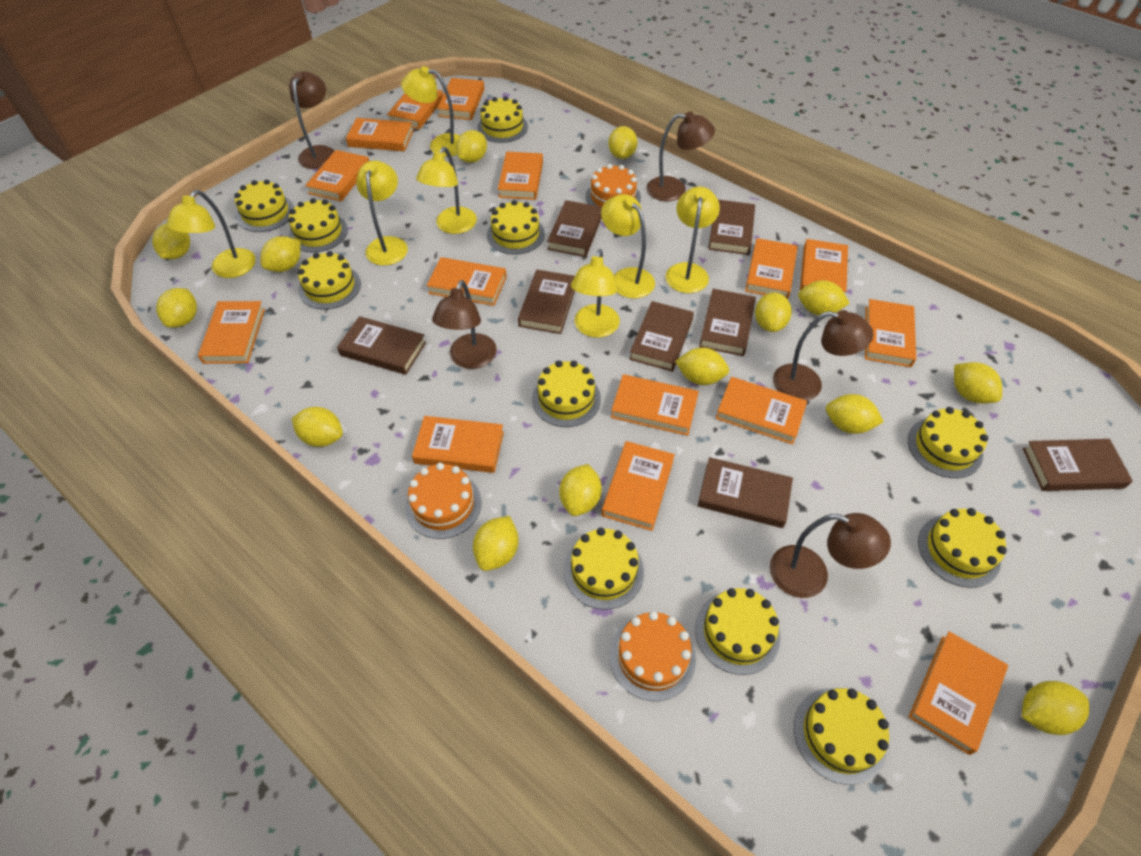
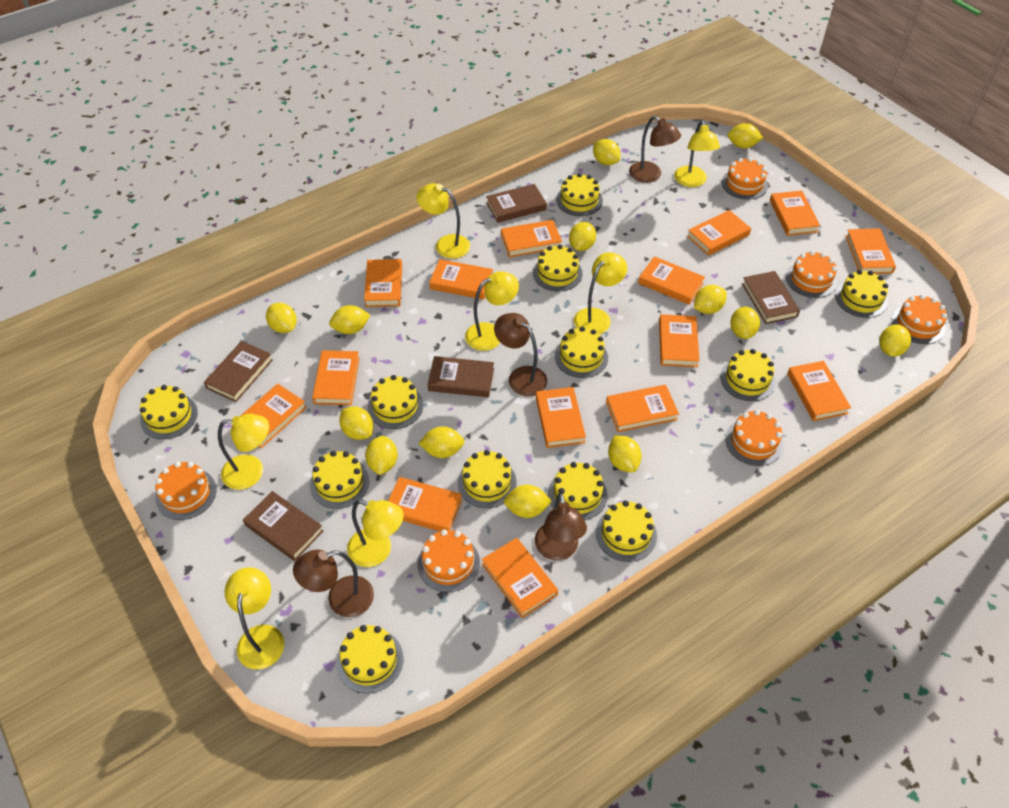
brown book: 8 -> 5
brown lamp: 5 -> 4
orange cake: 3 -> 6
yellow cake: 11 -> 12
yellow lemon: 14 -> 13

